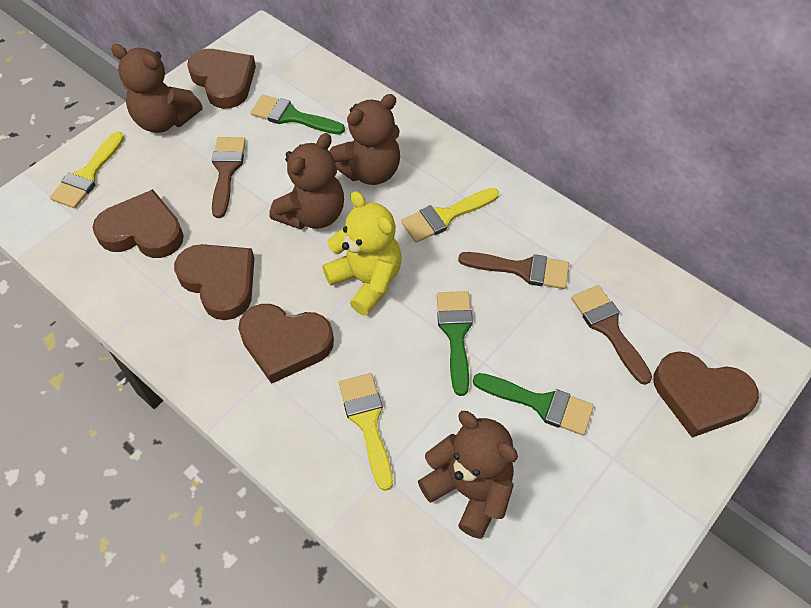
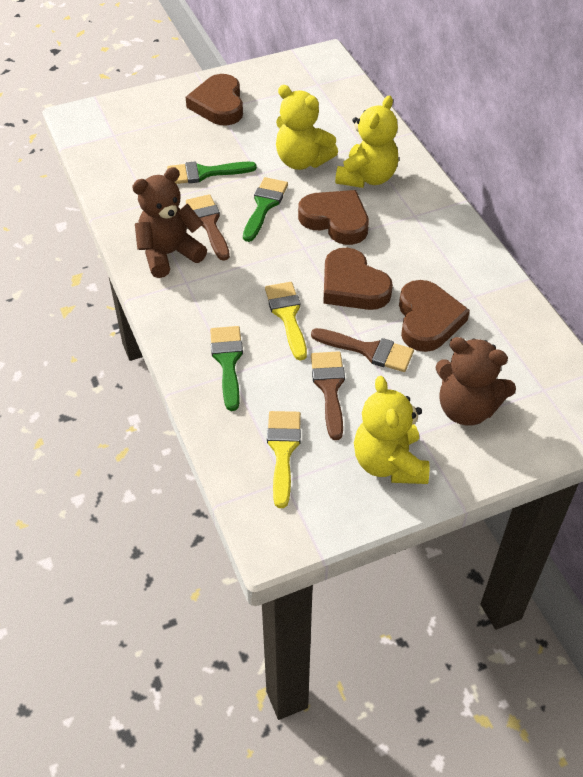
brown heart: 5 -> 4
brown teddy bear: 4 -> 2
yellow brush: 3 -> 2
yellow teddy bear: 1 -> 3

